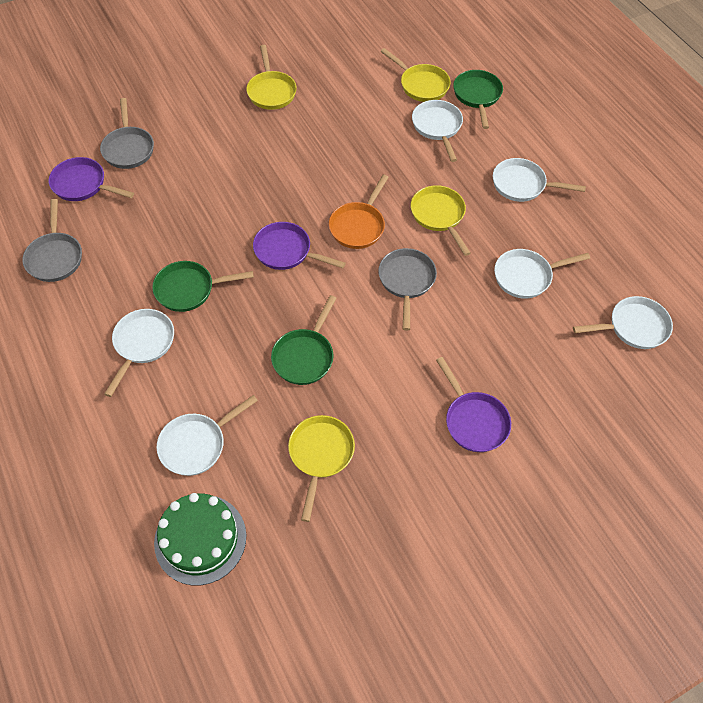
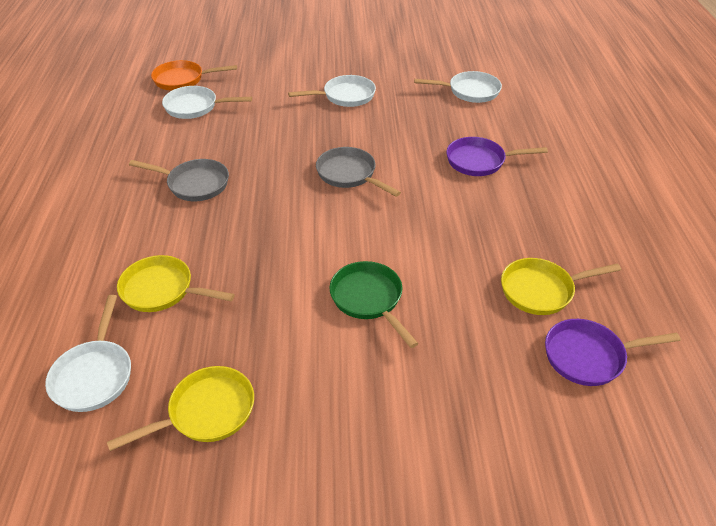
green cake: 1 -> 0
green pan: 3 -> 1
grey pan: 3 -> 2
purple pan: 3 -> 2
white pan: 6 -> 4
yellow pan: 4 -> 3

